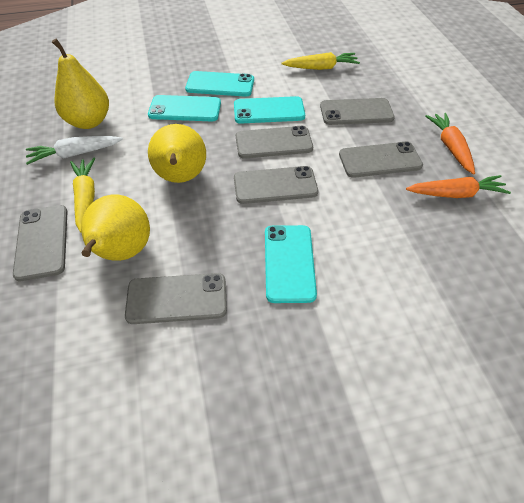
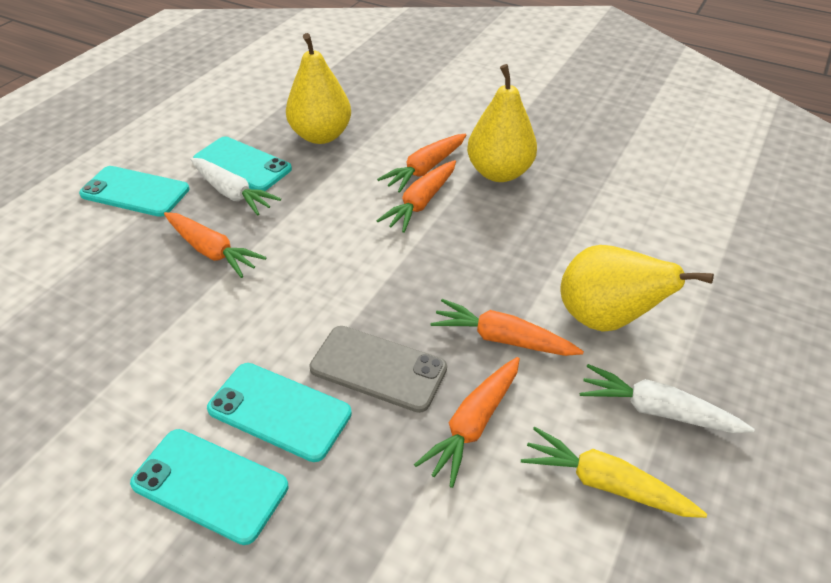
grey phone: 6 -> 1
orange carrot: 2 -> 5
white carrot: 1 -> 2
yellow carrot: 2 -> 1

